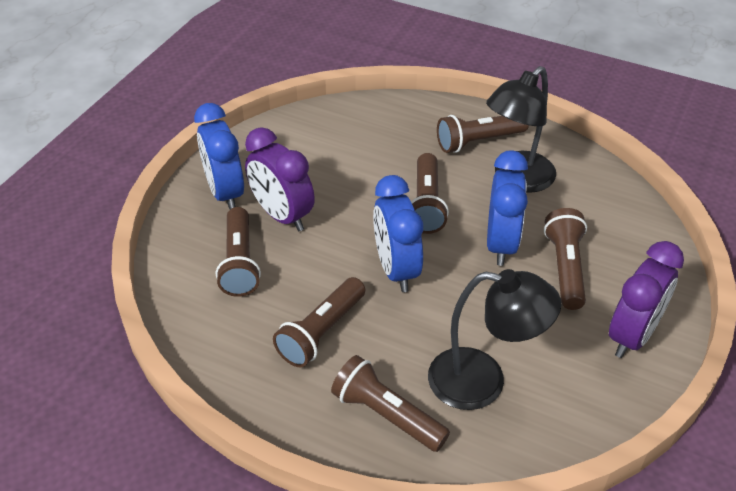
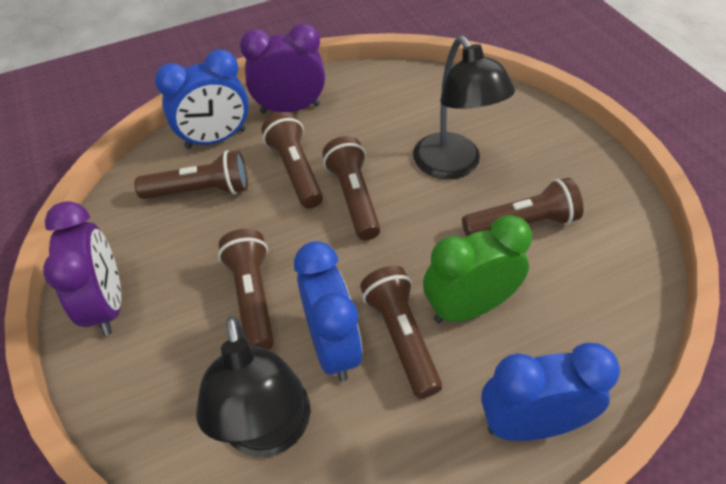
green clock: 0 -> 1

